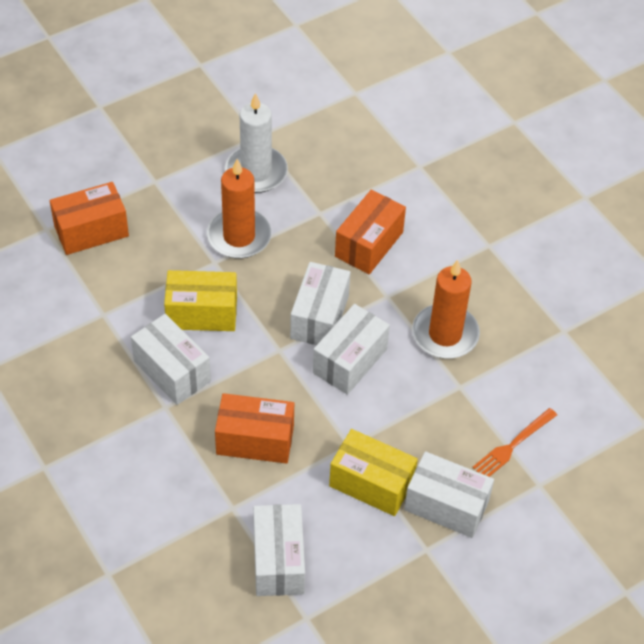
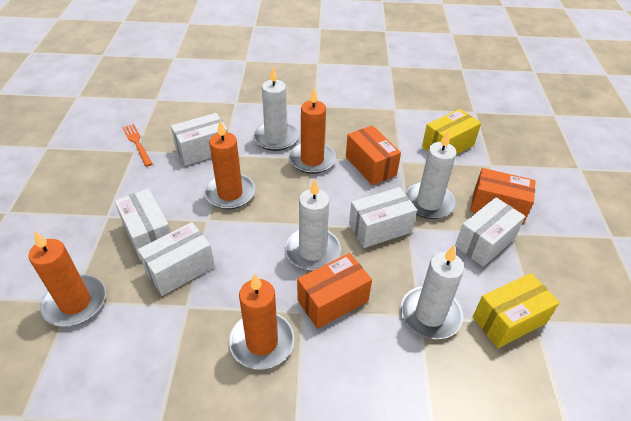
orange candle: 2 -> 4
white candle: 1 -> 4

